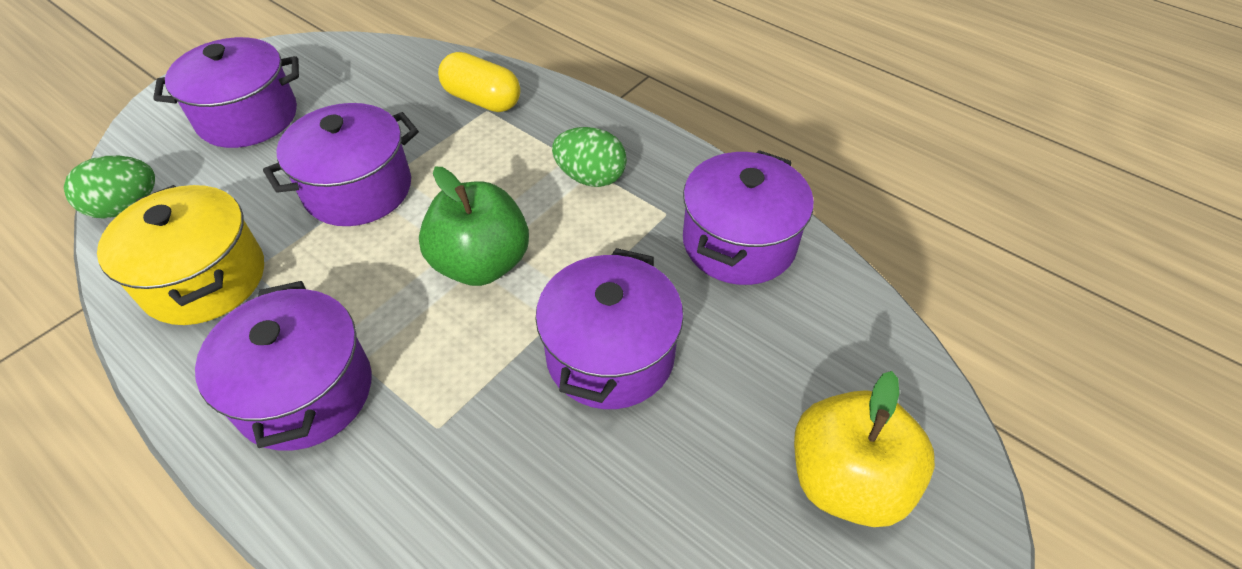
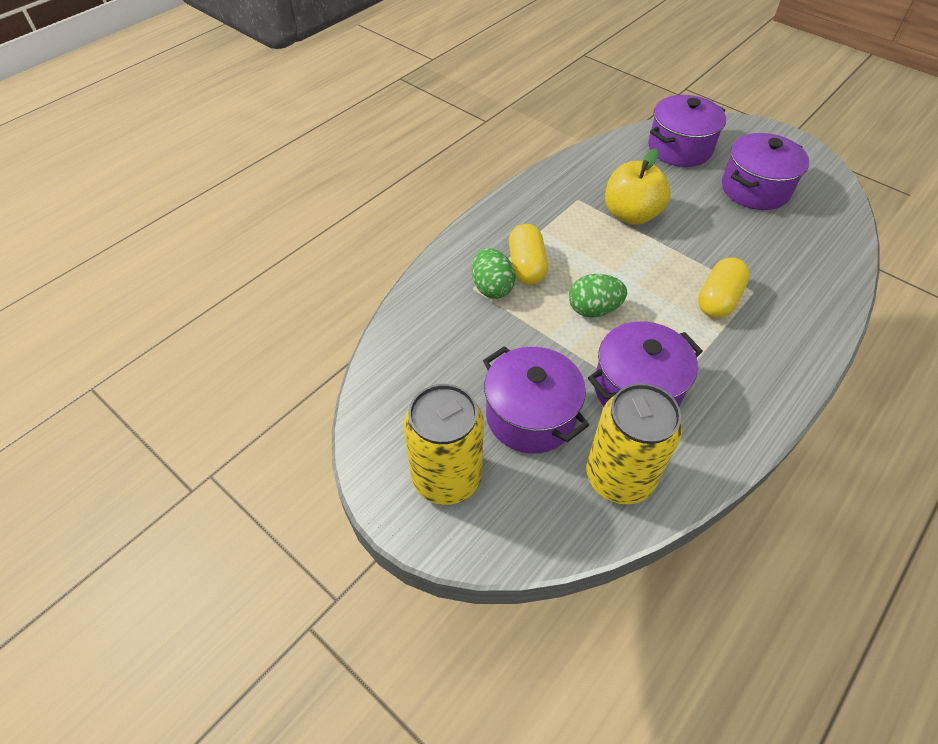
green apple: 1 -> 0
purple pot: 5 -> 4
yellow can: 0 -> 2
yellow capsule: 1 -> 2
yellow pot: 1 -> 0

